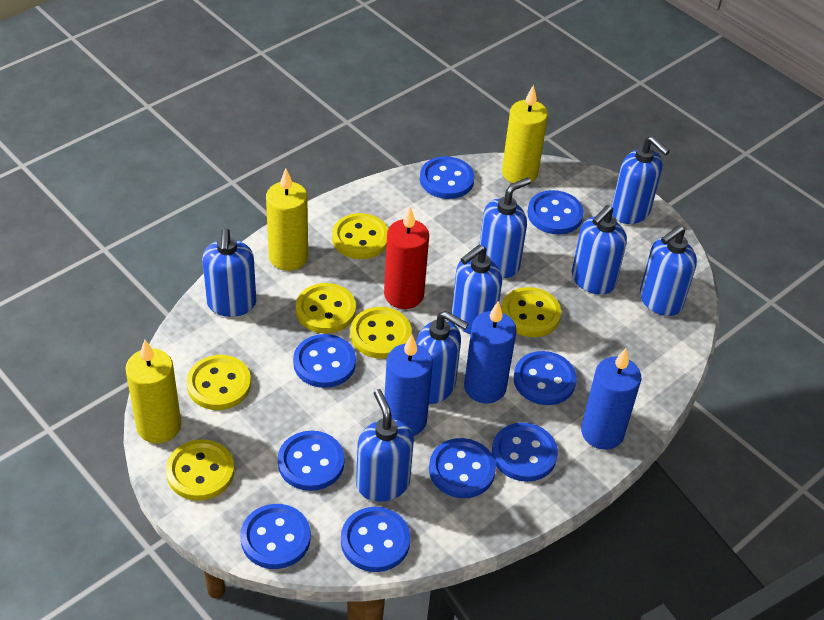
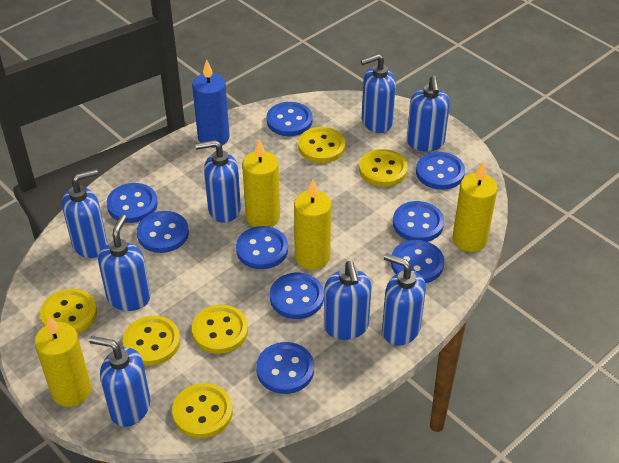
blue candle: 3 -> 1
red candle: 1 -> 0
yellow candle: 3 -> 4

